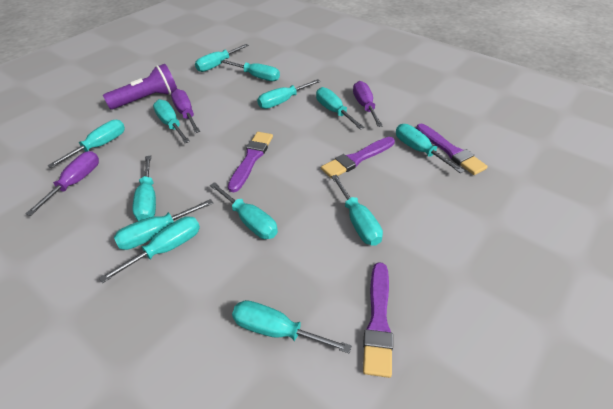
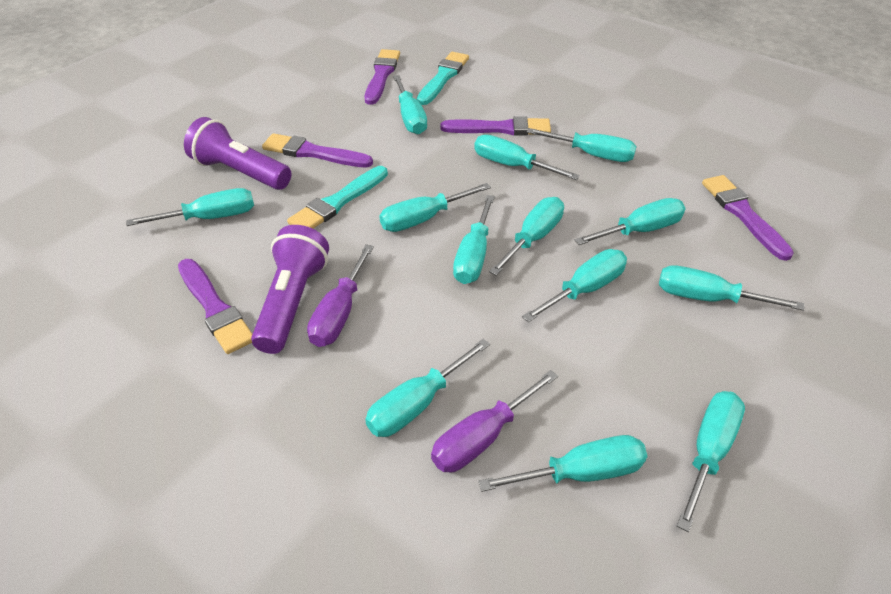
purple brush: 4 -> 5
purple flashlight: 1 -> 2
purple screwdriver: 3 -> 2
turquoise brush: 0 -> 2

